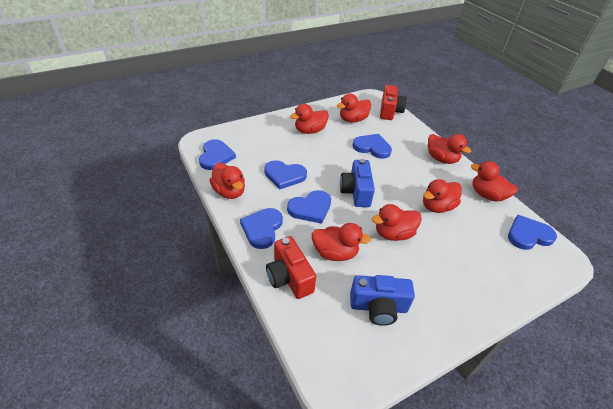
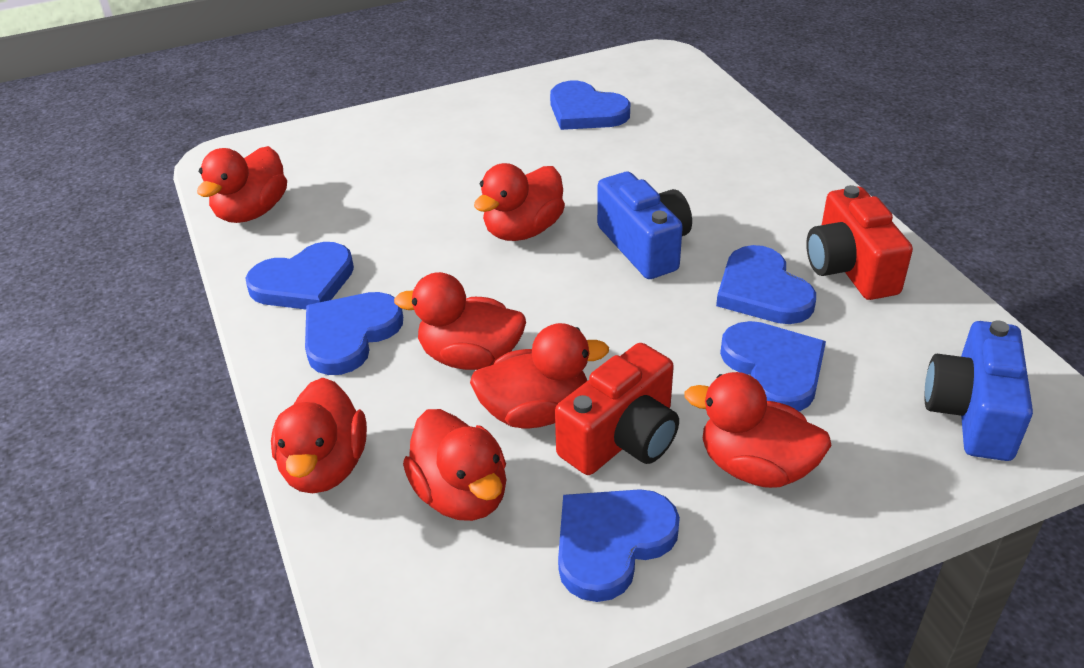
red duck: 8 -> 7

